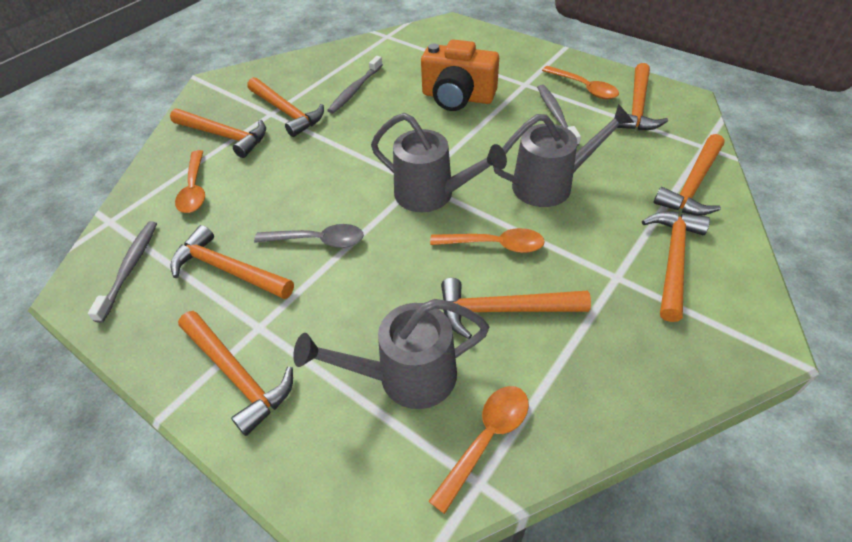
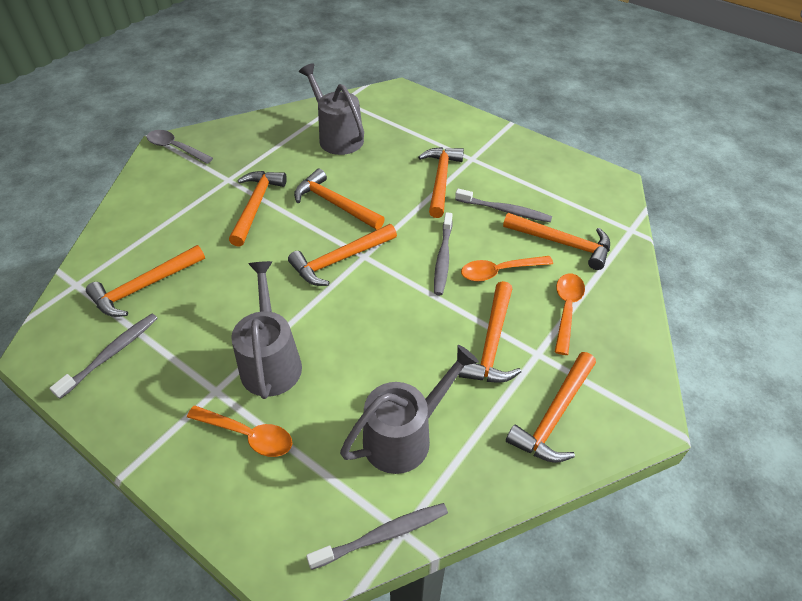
grey toothbrush: 3 -> 4
orange camera: 1 -> 0
orange spoon: 4 -> 3

